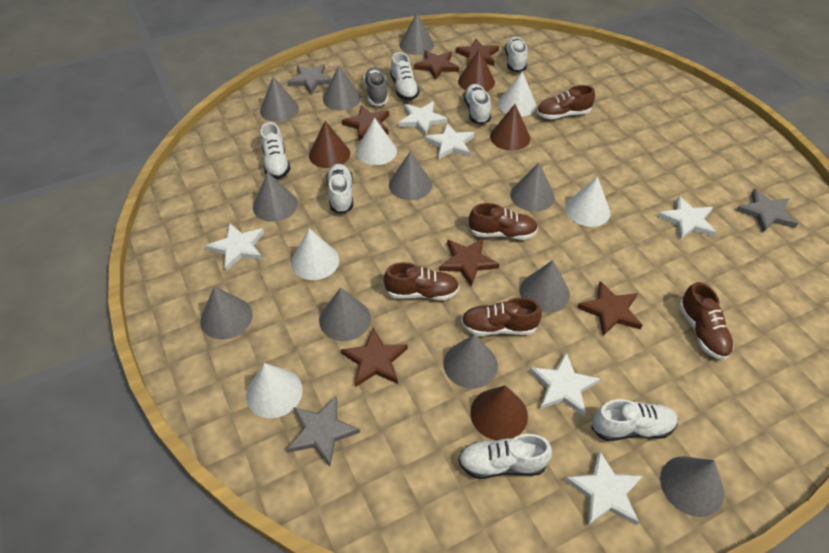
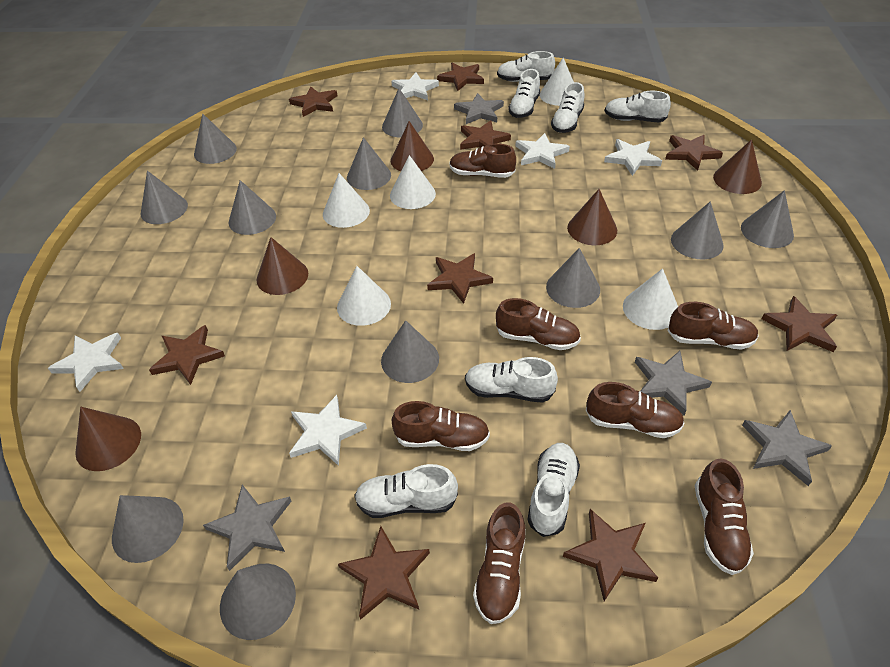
brown cone: 4 -> 5
brown shoe: 5 -> 7
brown star: 6 -> 9
grey shoe: 1 -> 0
grey star: 3 -> 4
white star: 6 -> 5

